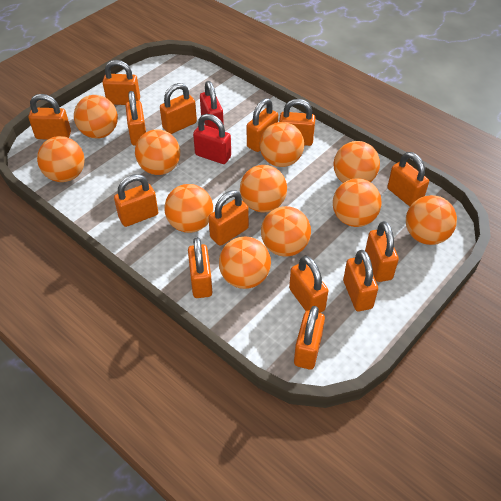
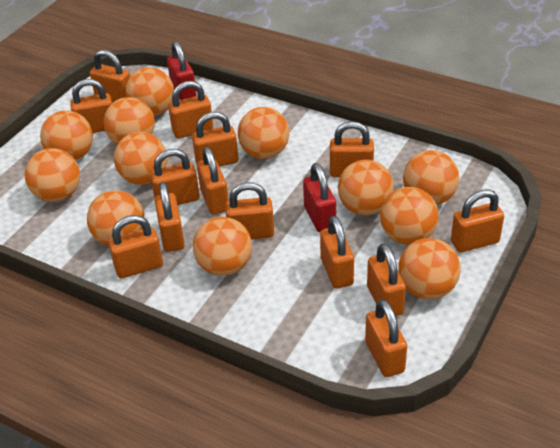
orange ball: 11 -> 12

